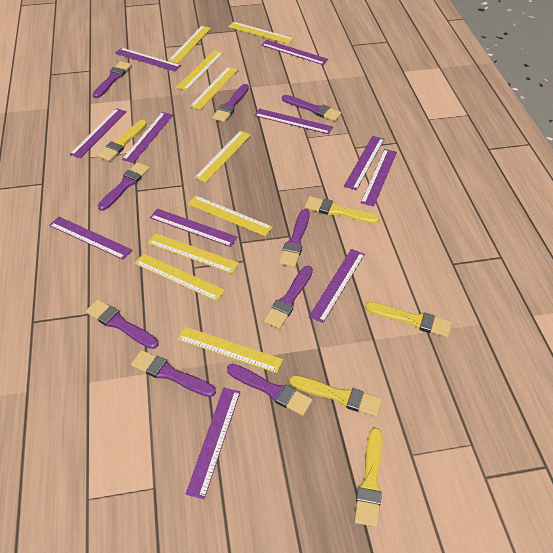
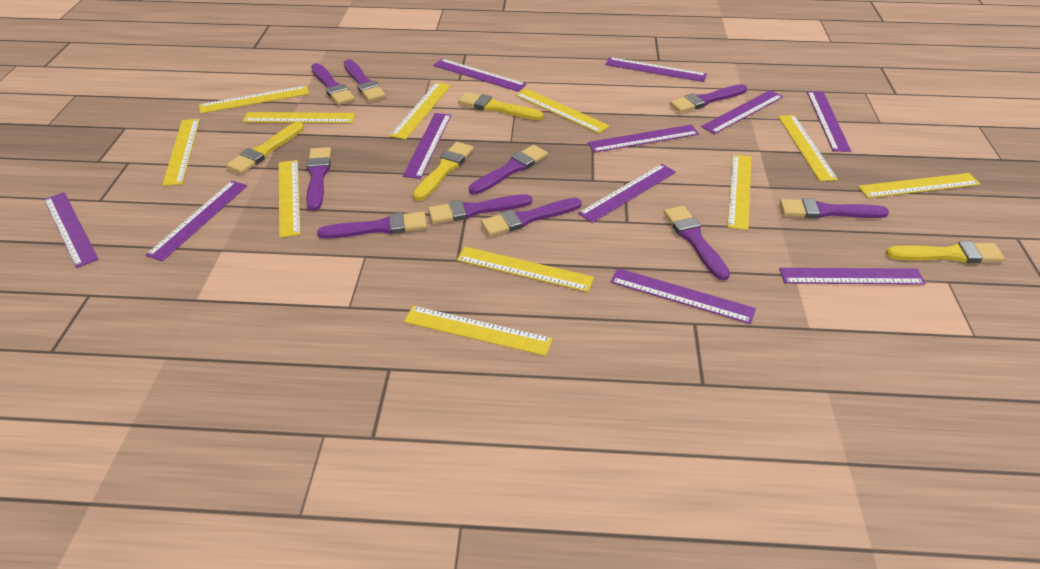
purple brush: 9 -> 10
yellow brush: 5 -> 4
yellow ruler: 9 -> 11

